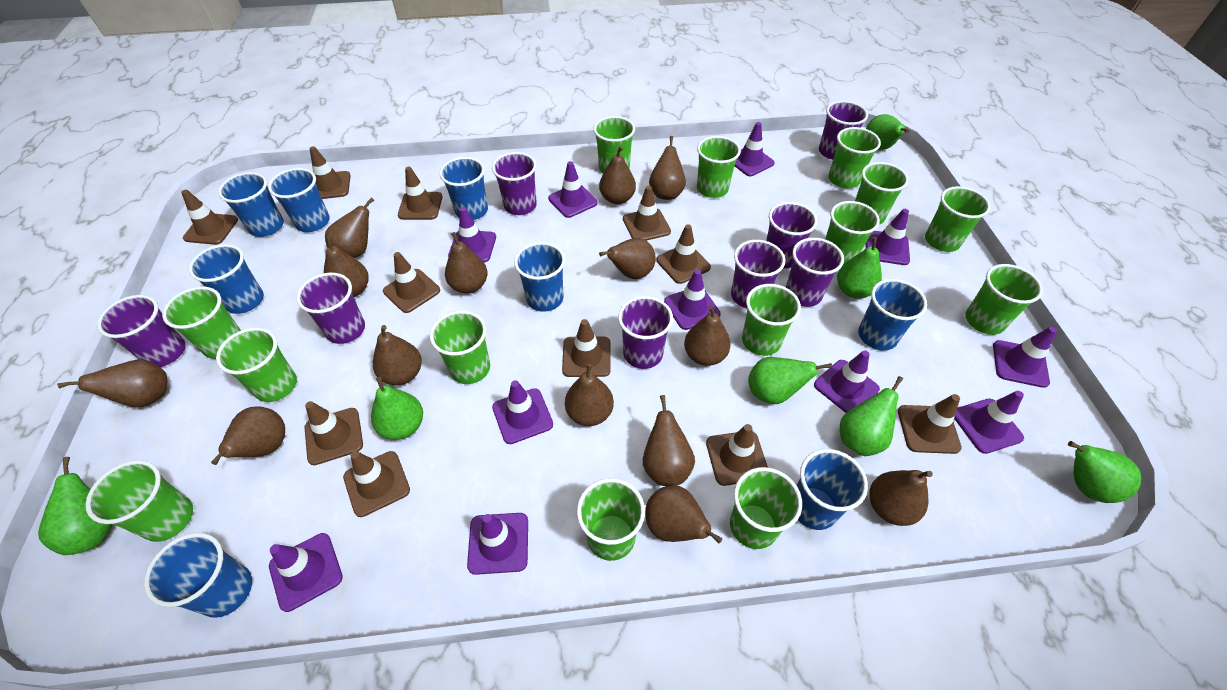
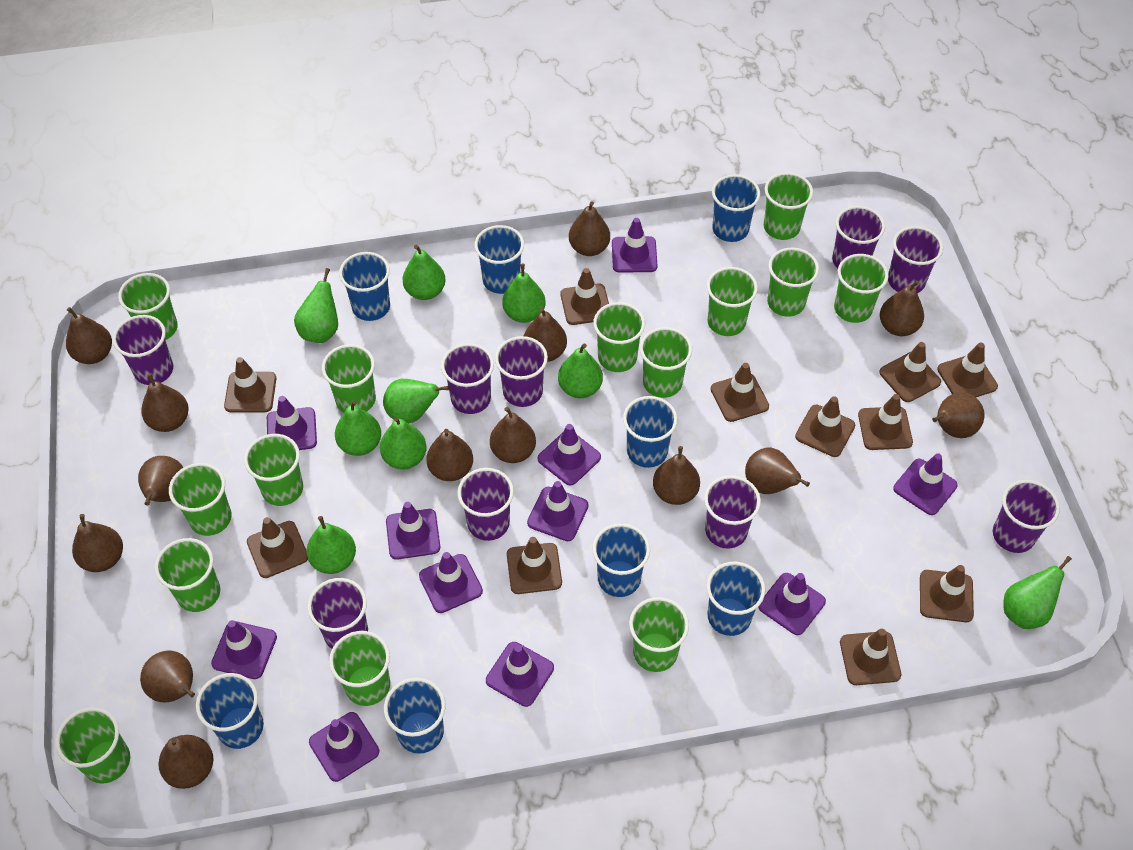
green pear: 7 -> 9
purple cup: 8 -> 9

